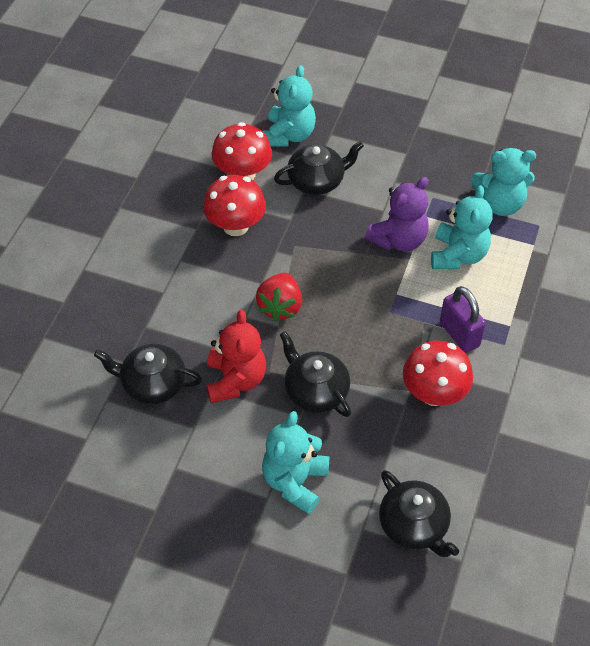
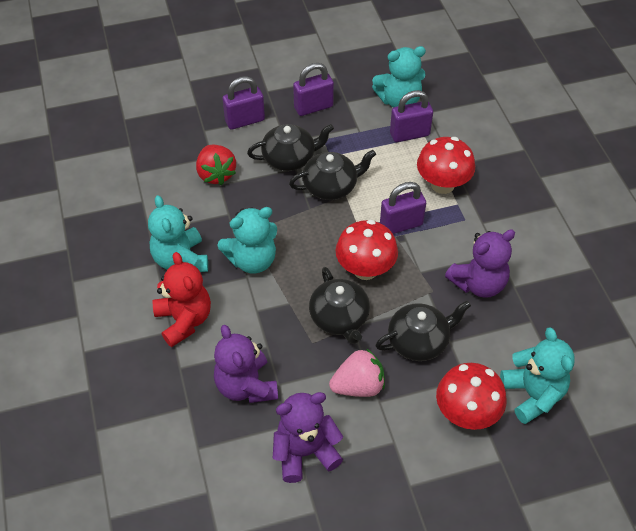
pink strawberry: 0 -> 1
purple padlock: 1 -> 4
purple teddy bear: 1 -> 3

